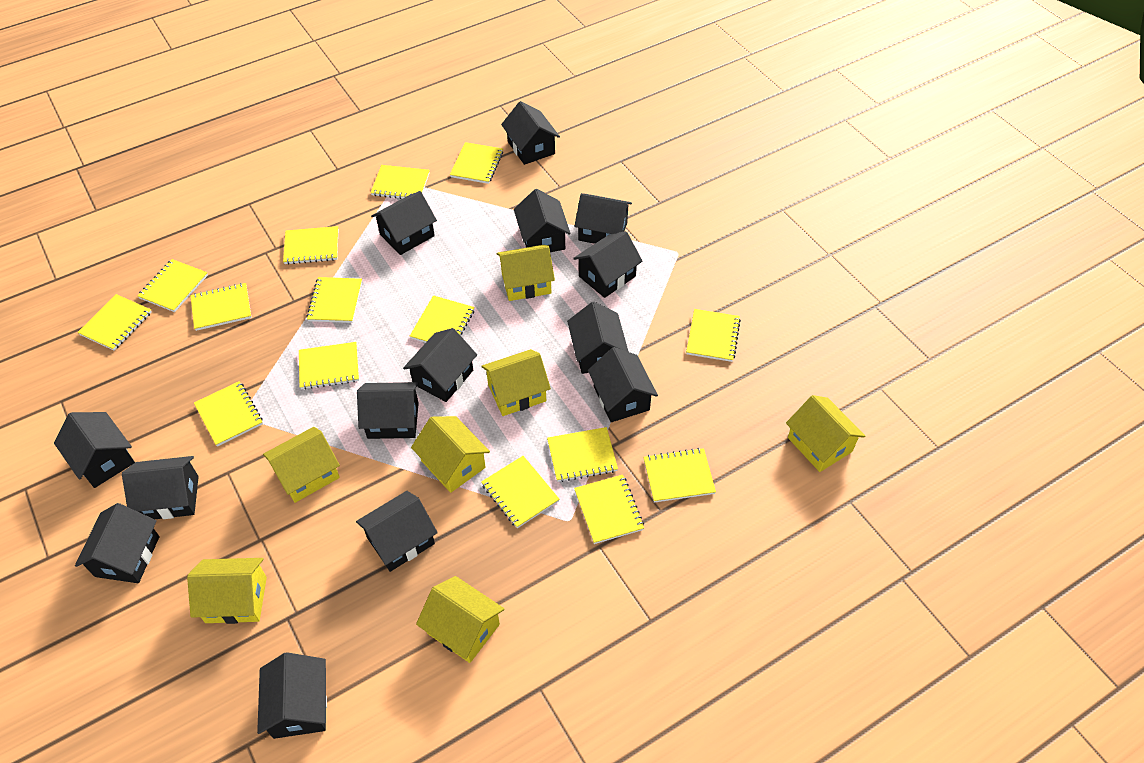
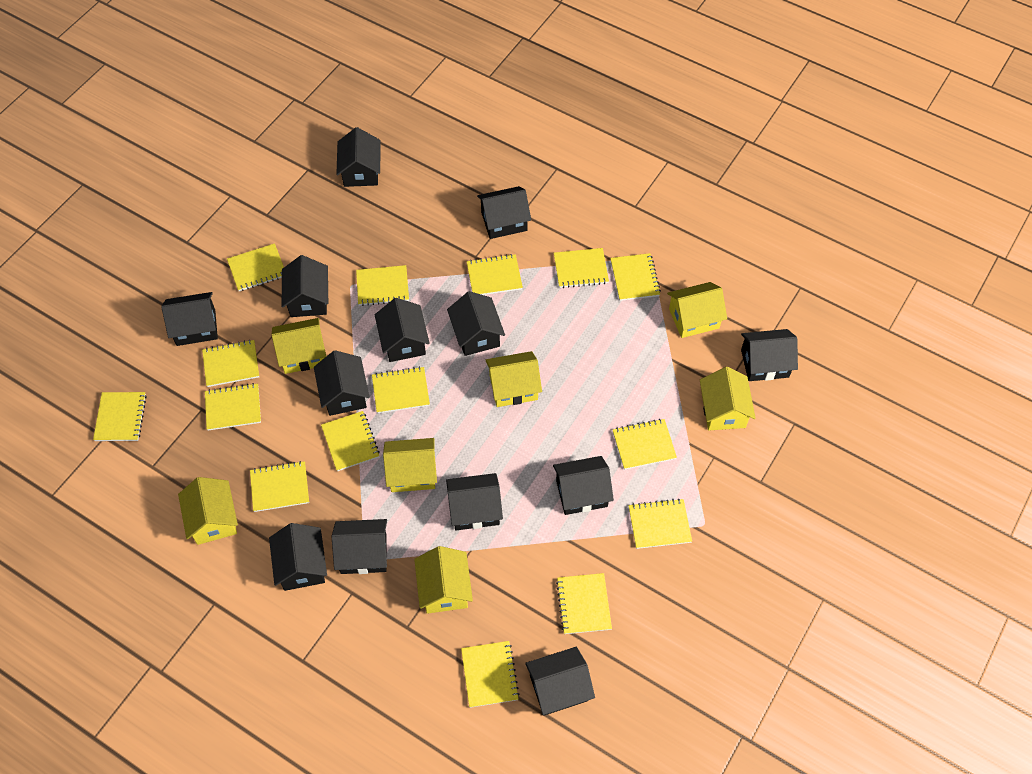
black house: 14 -> 13

